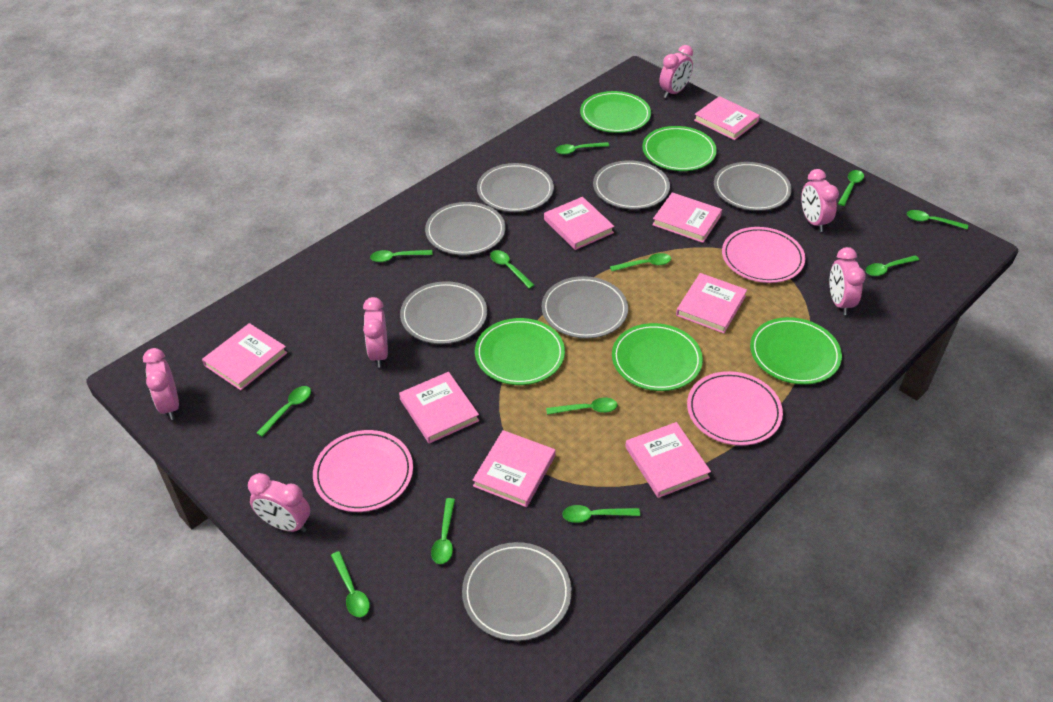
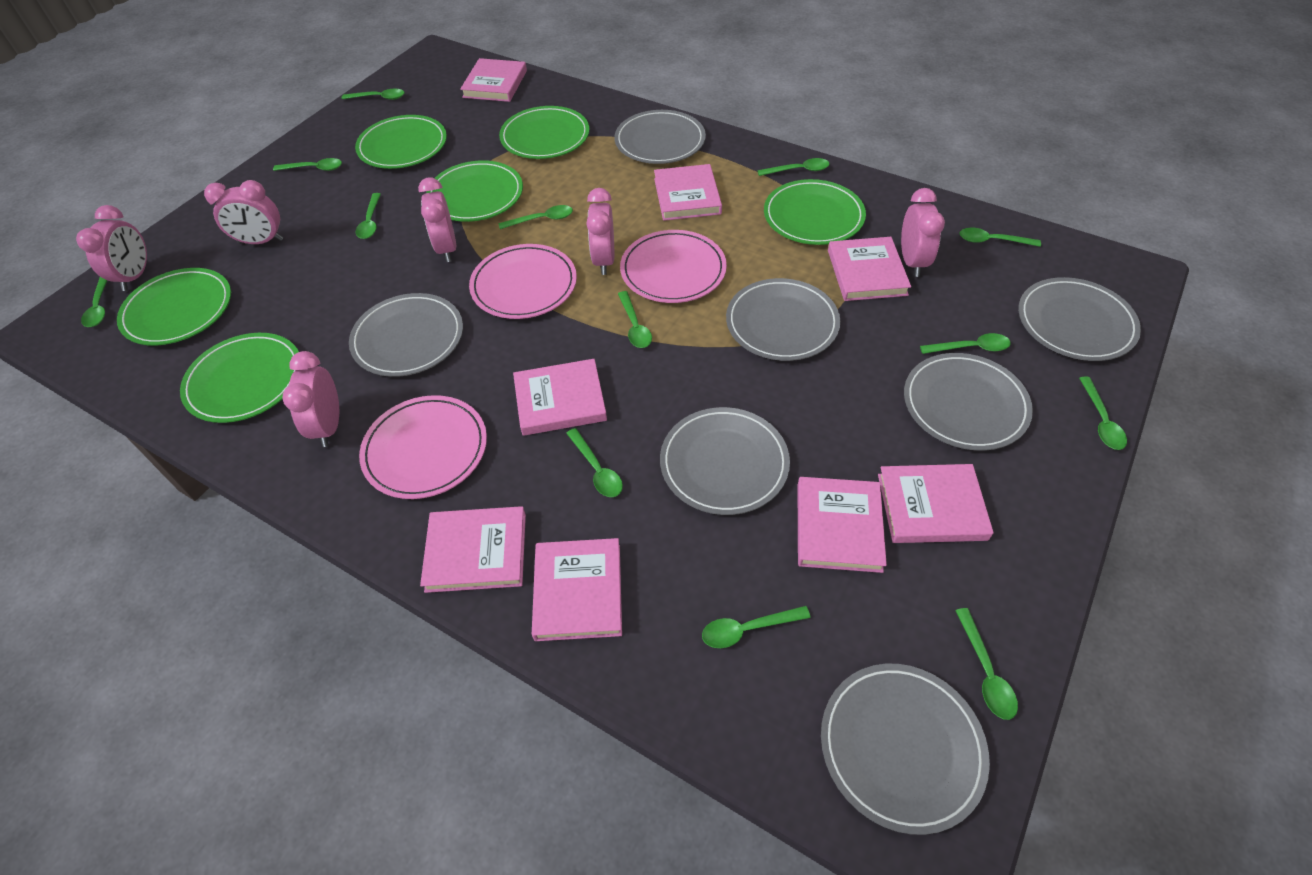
green plate: 5 -> 6
green spoon: 12 -> 13

